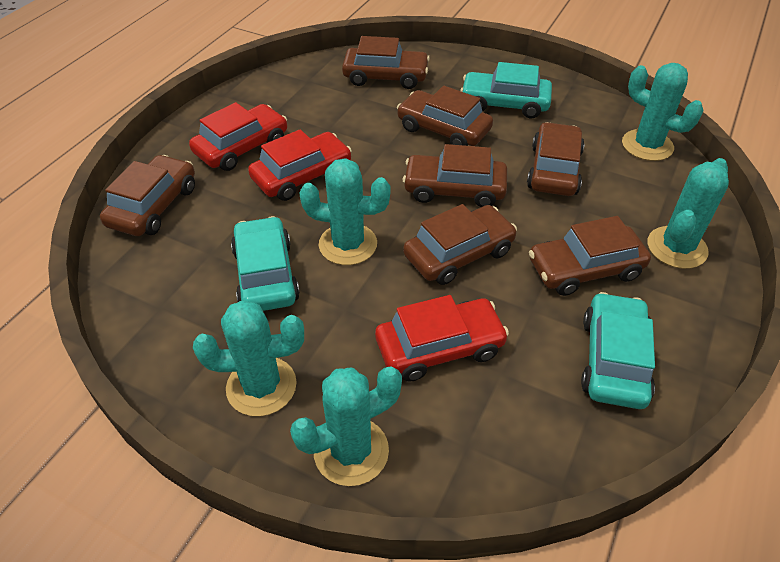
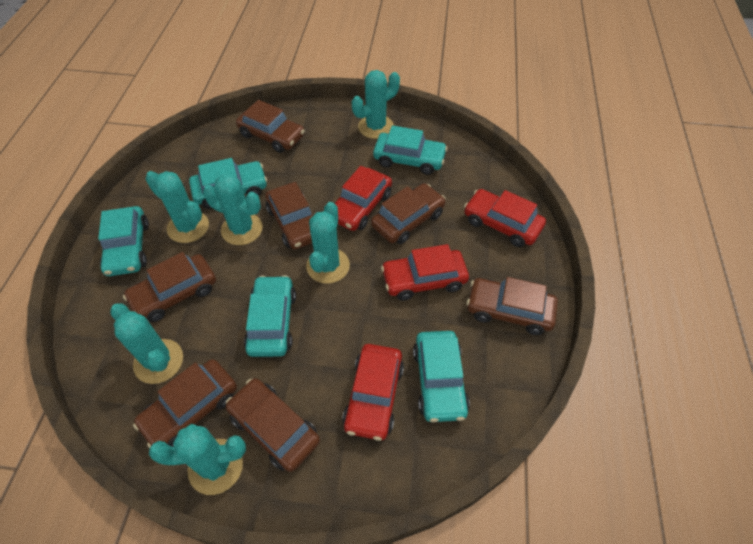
red car: 3 -> 4
turquoise cactus: 5 -> 6
turquoise car: 3 -> 5

